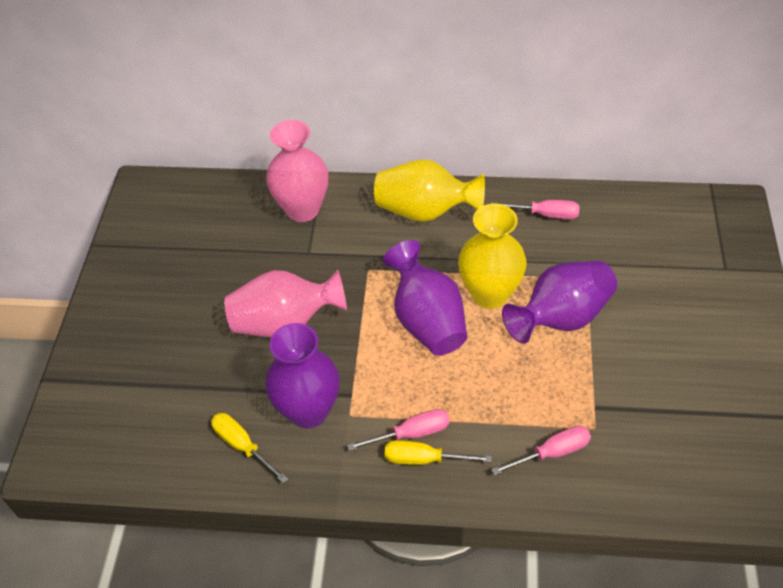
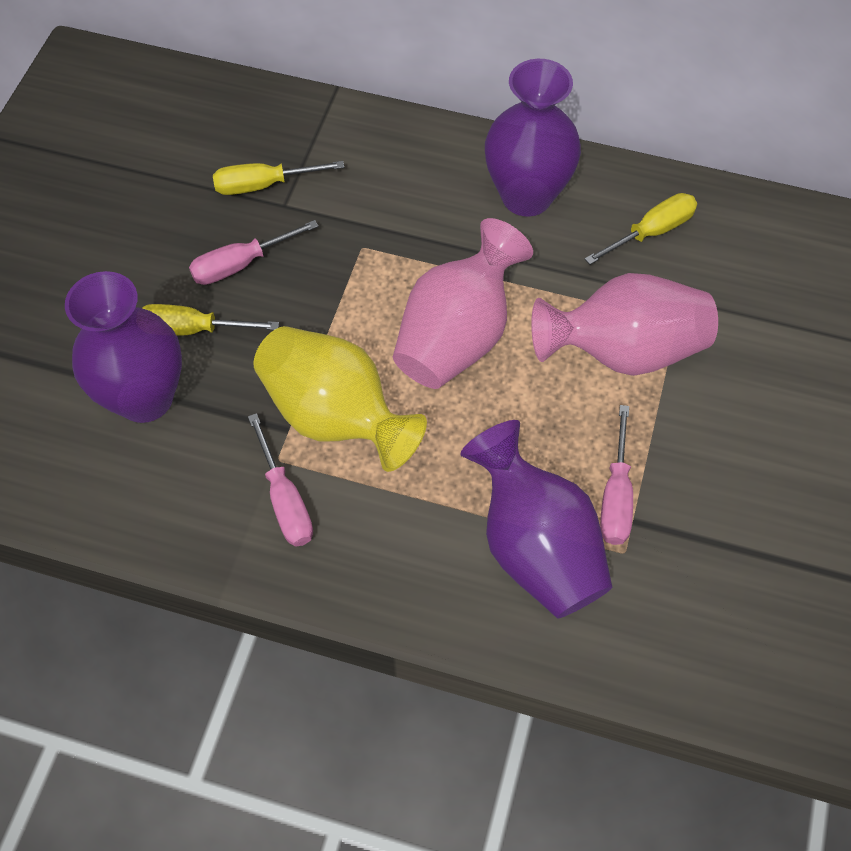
yellow screwdriver: 2 -> 3
yellow vase: 2 -> 1

